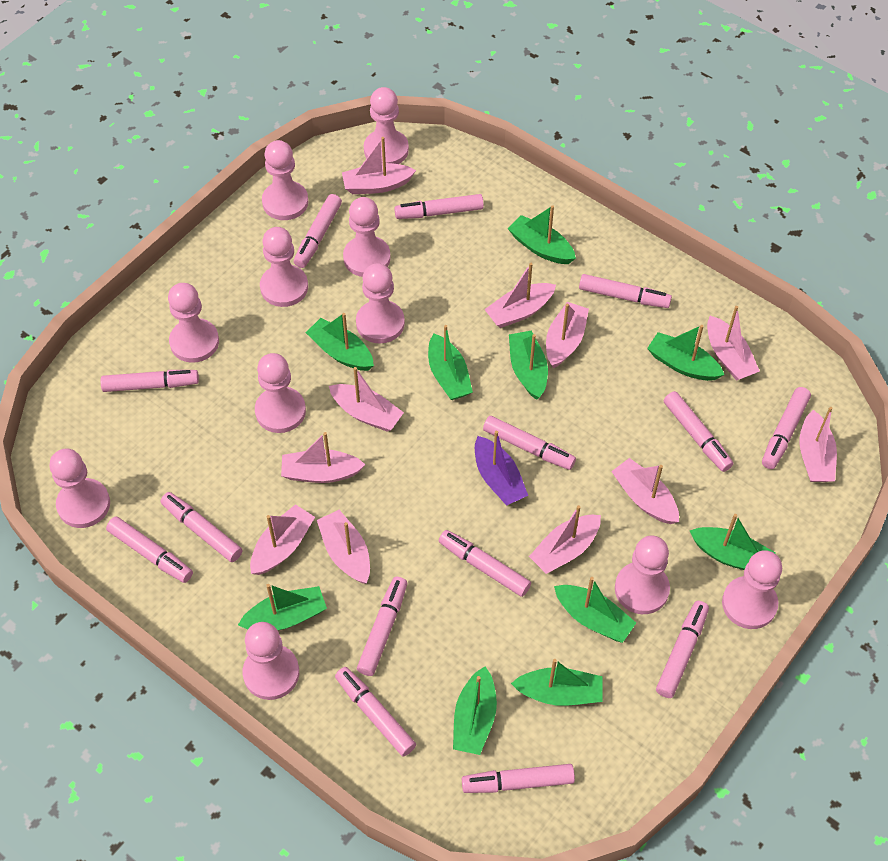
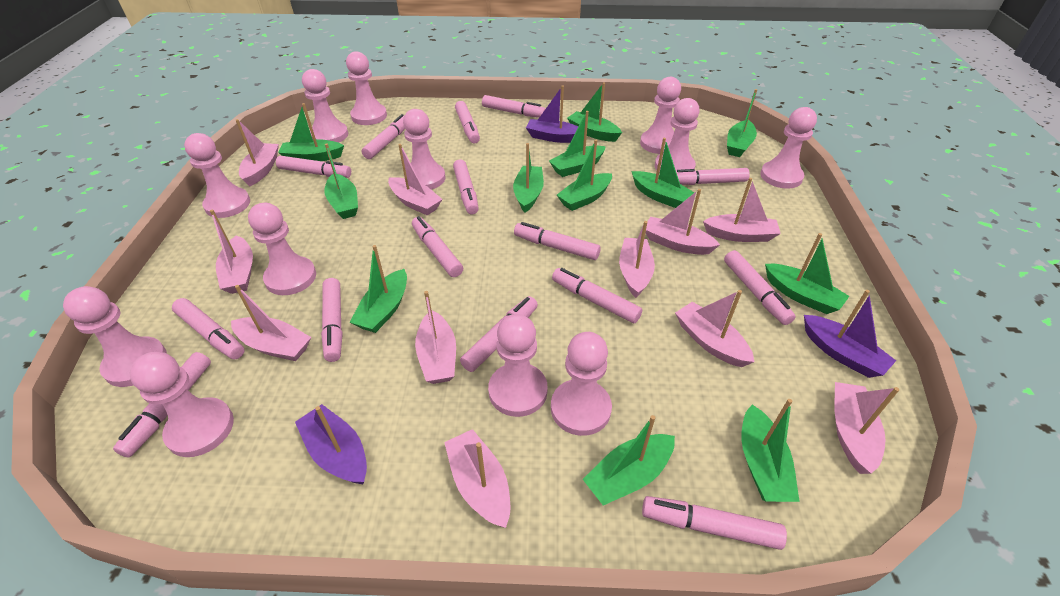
green boat: 10 -> 12
pink marker: 14 -> 15
pink pawn: 11 -> 12
purple boat: 1 -> 3

